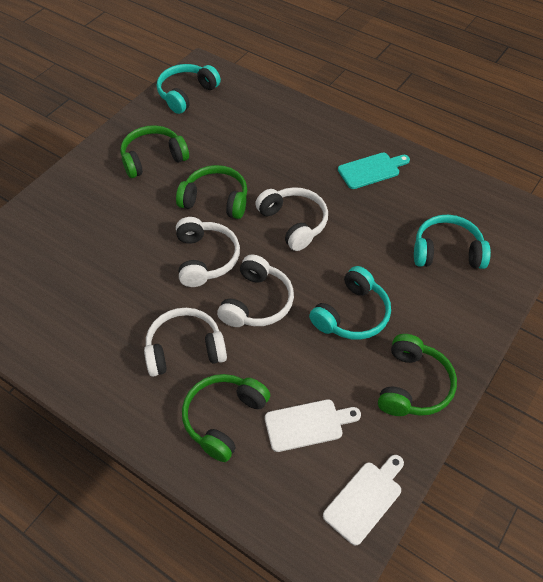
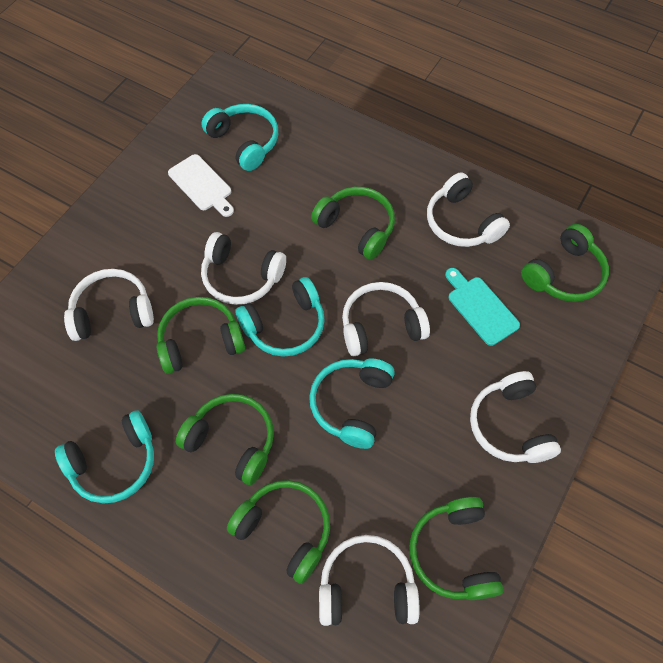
green headphones: 4 -> 6
turquoise headphones: 3 -> 4
white cutting board: 2 -> 1
white headphones: 4 -> 6

